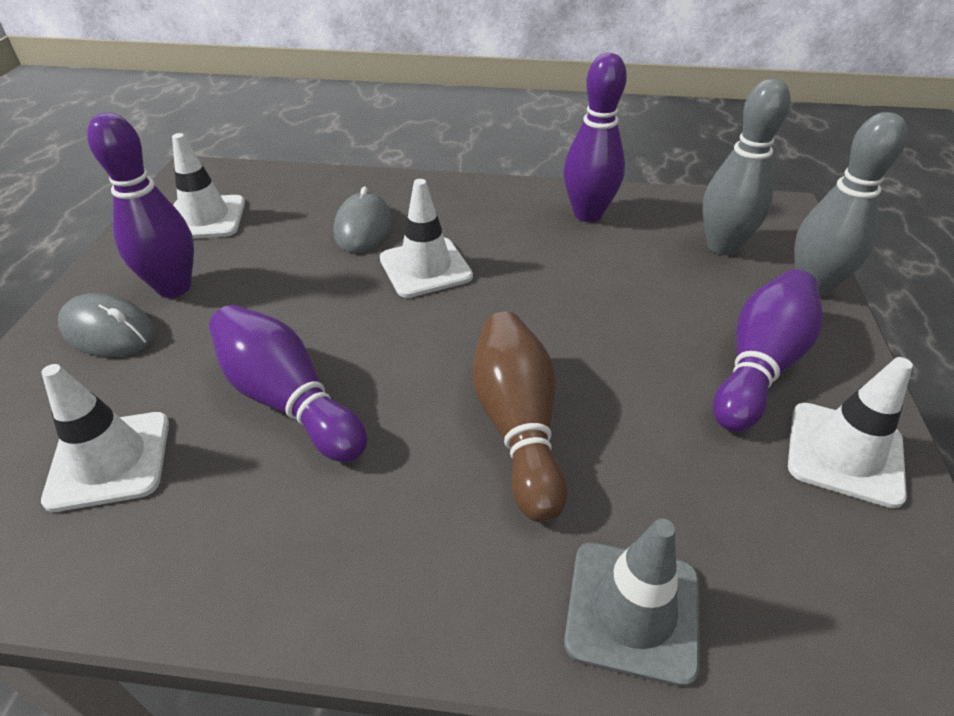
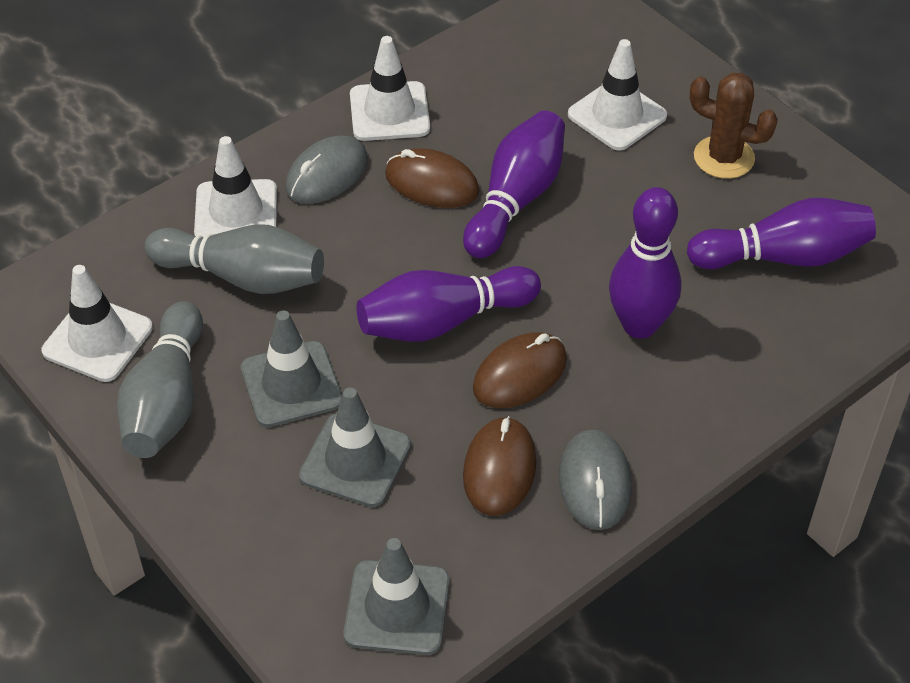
brown bowling pin: 1 -> 0
brown cactus: 0 -> 1
brown mouse: 0 -> 3
grey traffic cone: 1 -> 3

